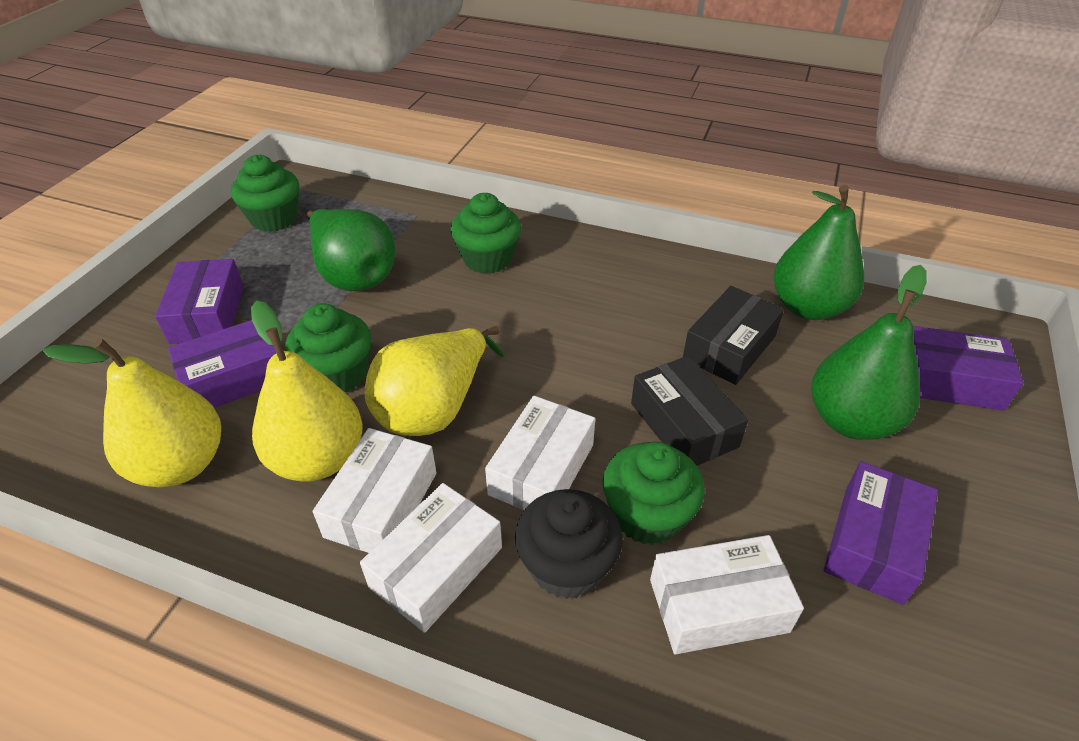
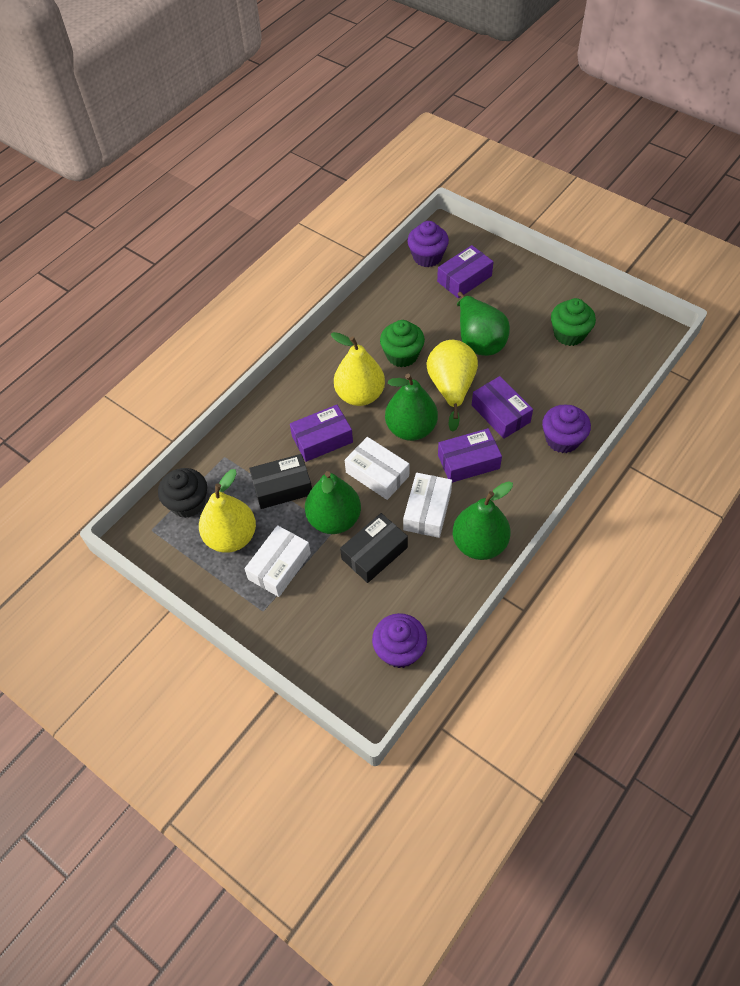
green cupcake: 4 -> 2
green pear: 3 -> 4
purple cupcake: 0 -> 3
white box: 4 -> 3

